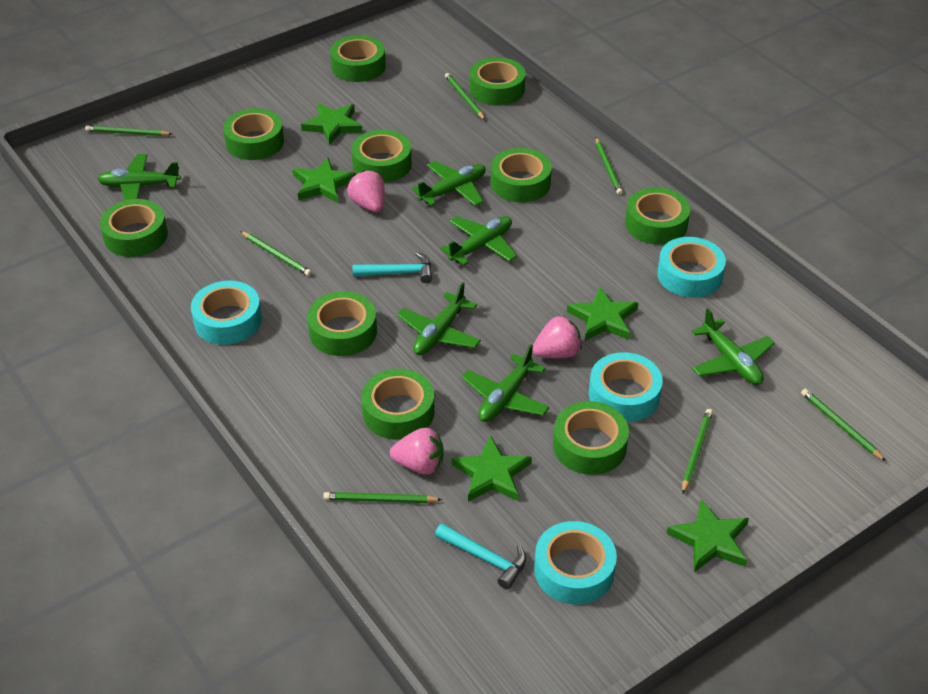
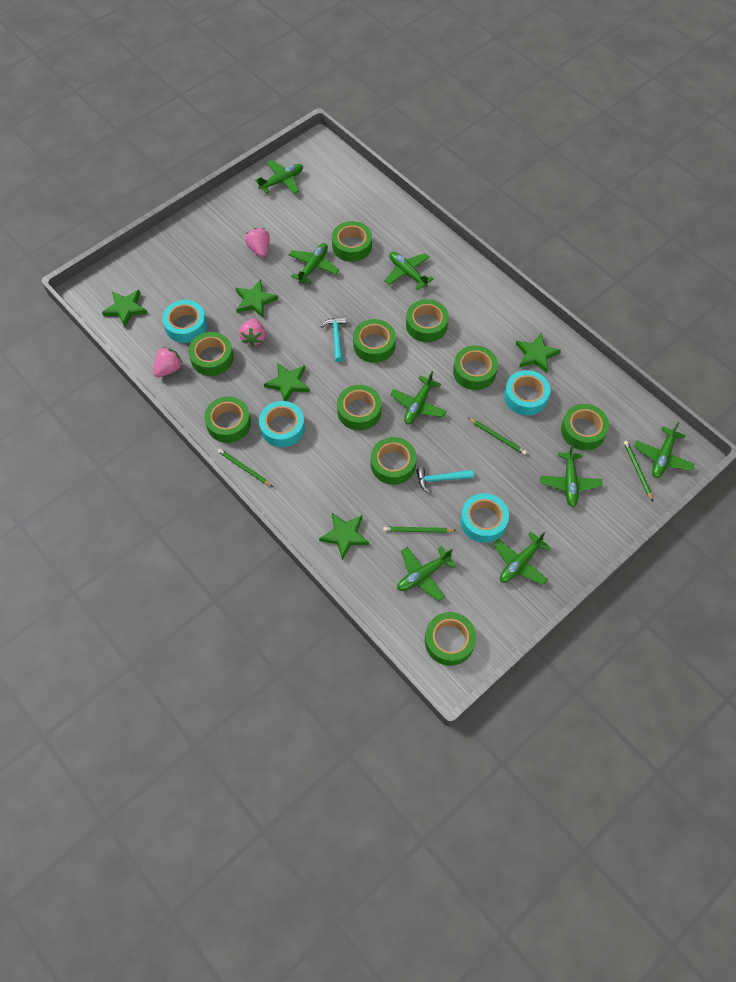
green pencil: 7 -> 4
green plane: 6 -> 8

